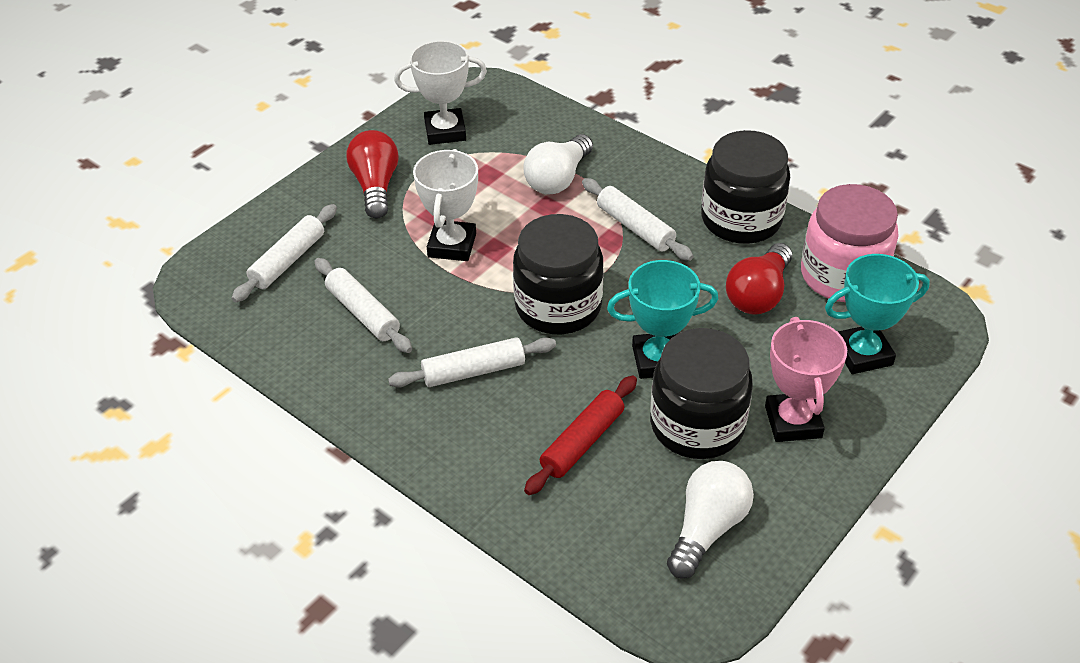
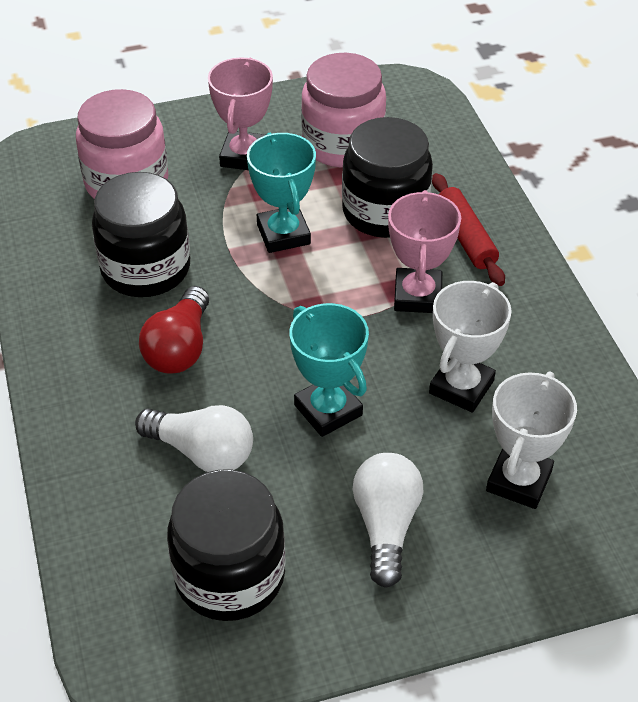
pink jar: 1 -> 2
pink trophy: 1 -> 2
red light bulb: 2 -> 1
white rolling pin: 4 -> 0

